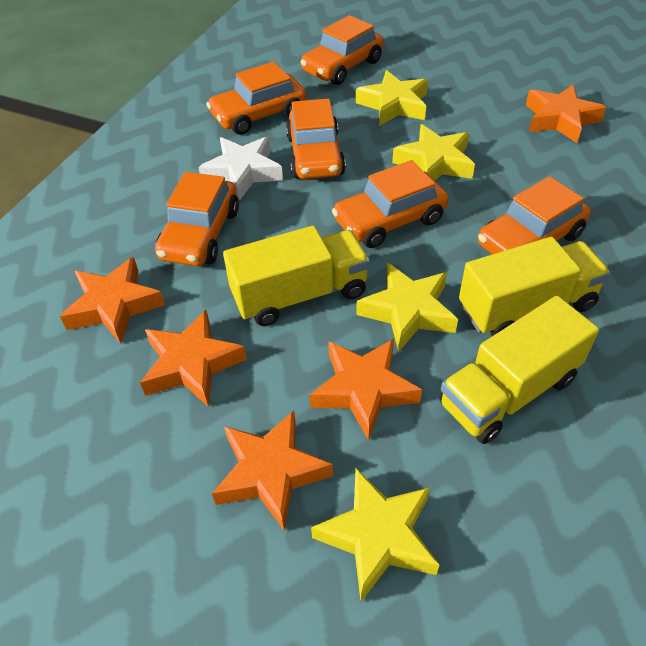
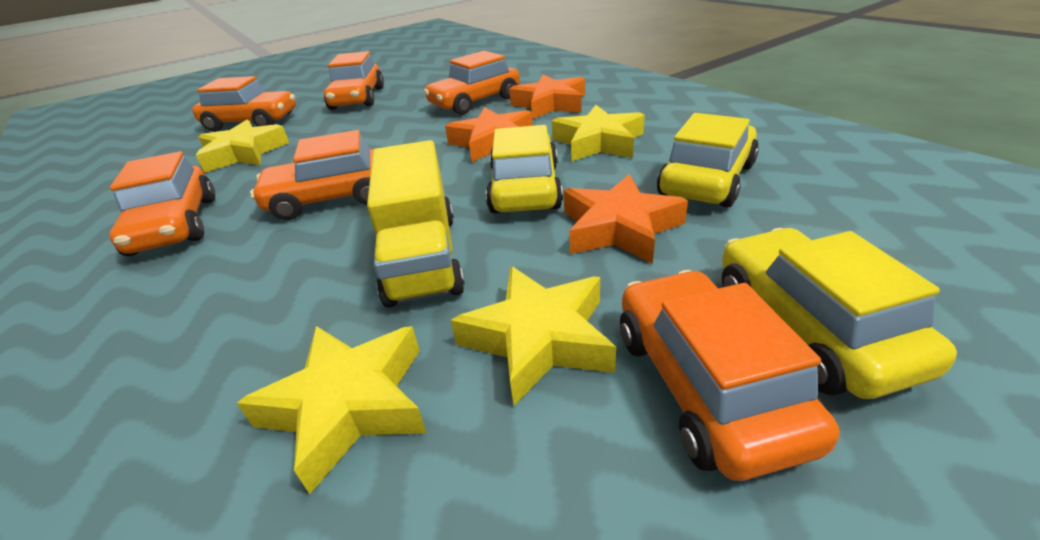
orange star: 5 -> 3
white star: 1 -> 0
yellow car: 0 -> 3
yellow truck: 3 -> 1

